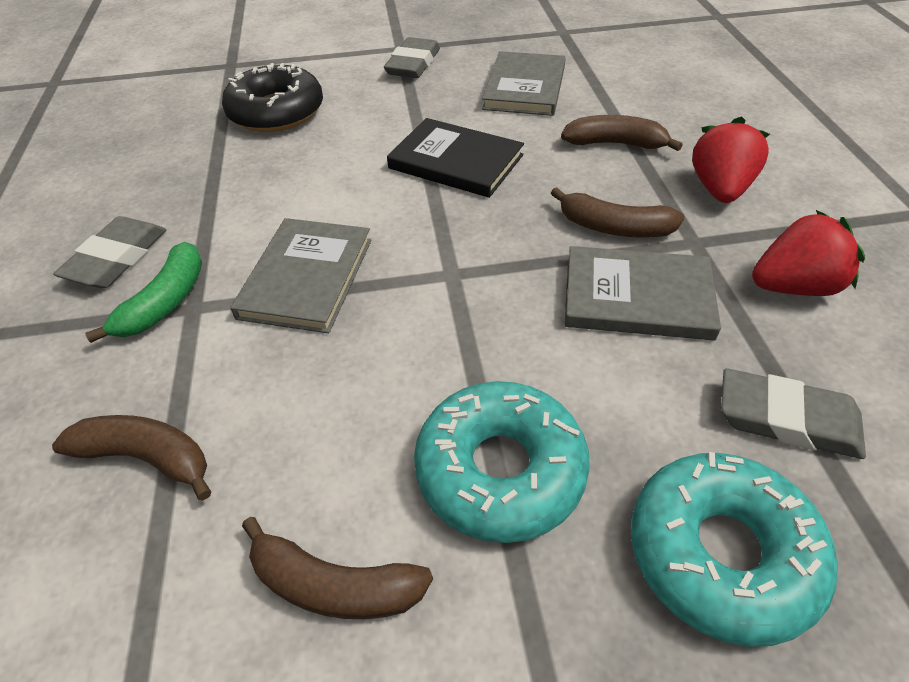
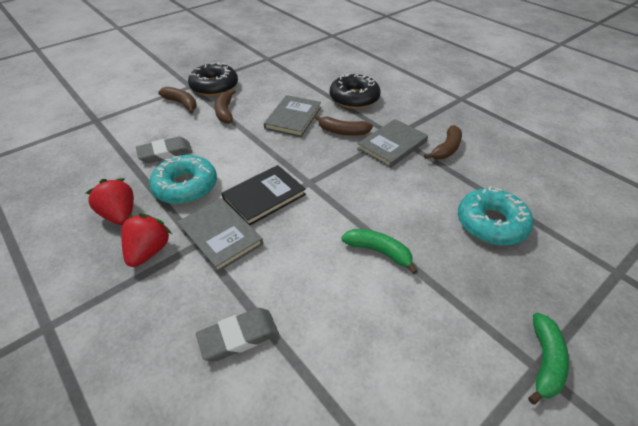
black donut: 1 -> 2
green banana: 1 -> 2
grey eraser: 3 -> 2

